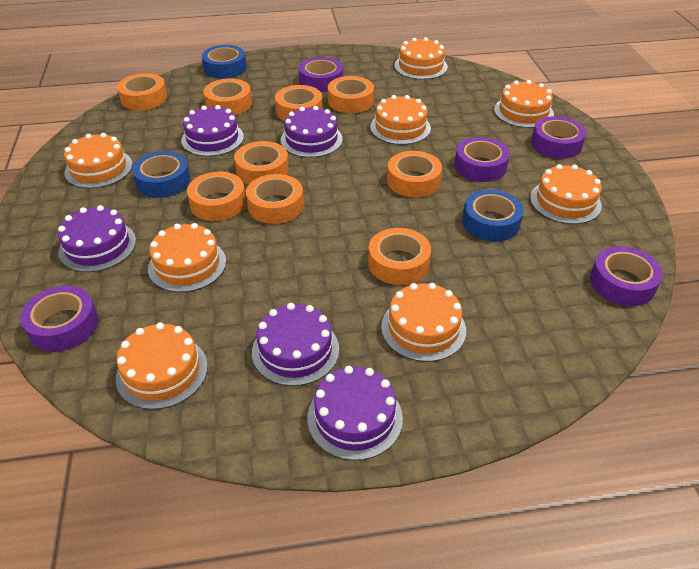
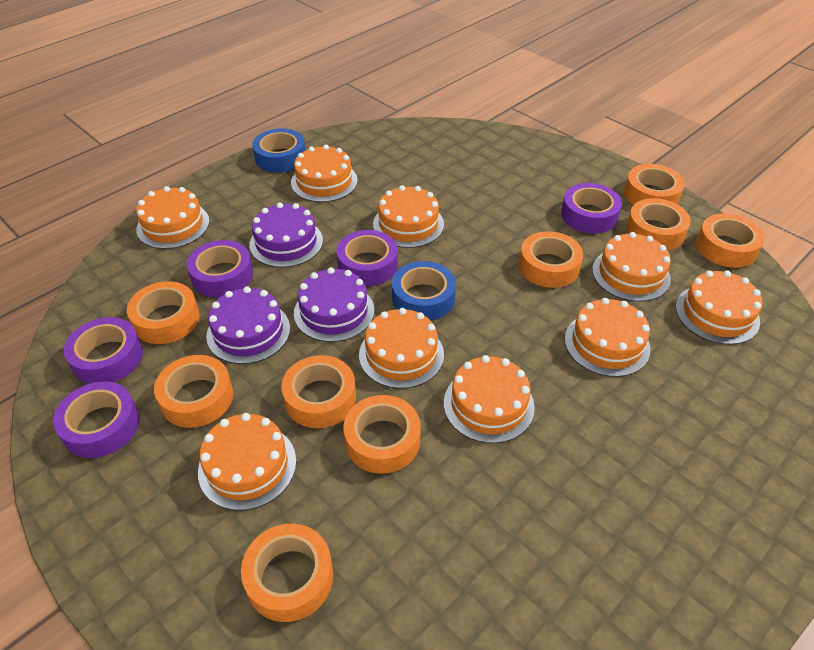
blue tape: 3 -> 2
orange cake: 8 -> 9
purple cake: 5 -> 3

